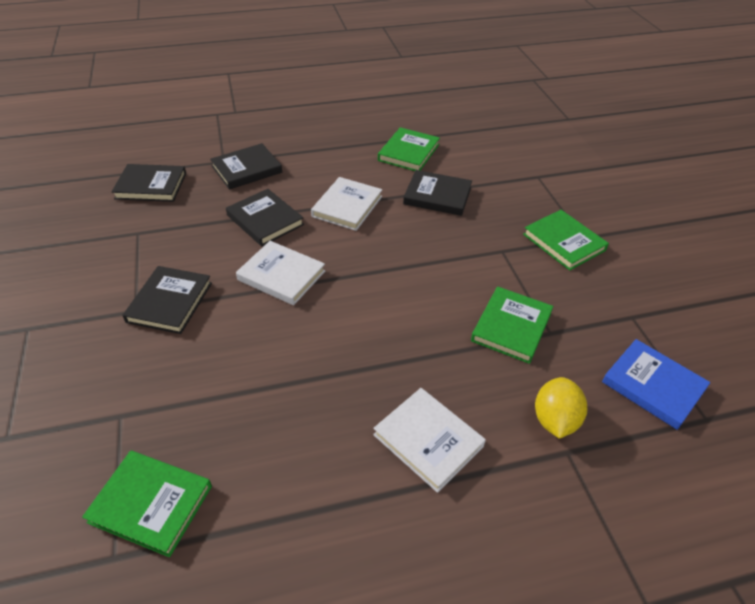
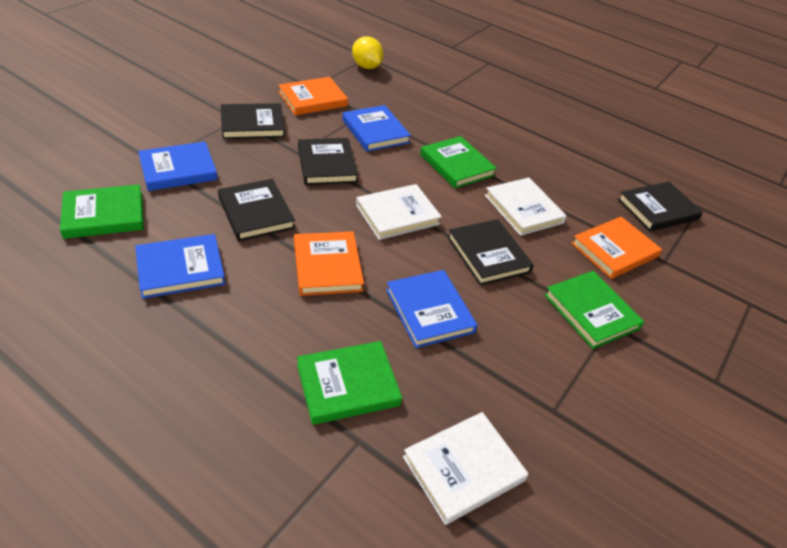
blue book: 1 -> 4
orange book: 0 -> 3

